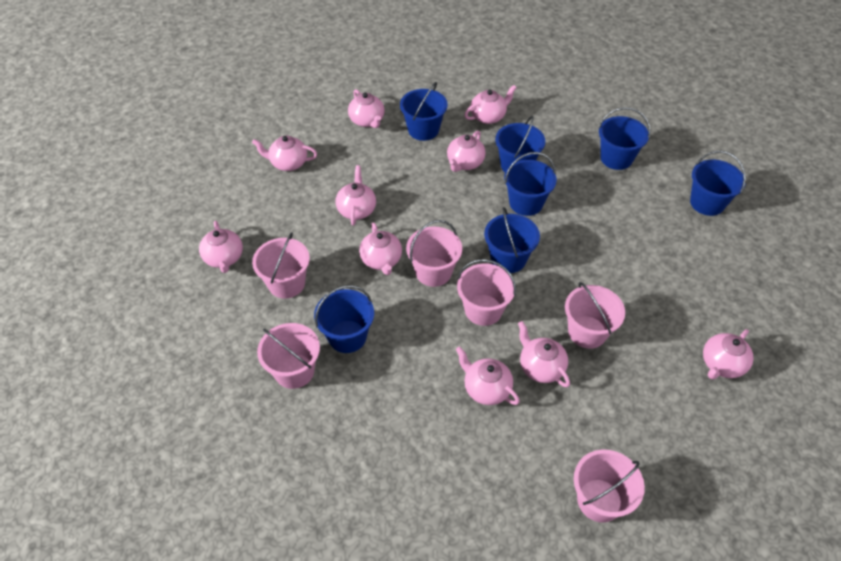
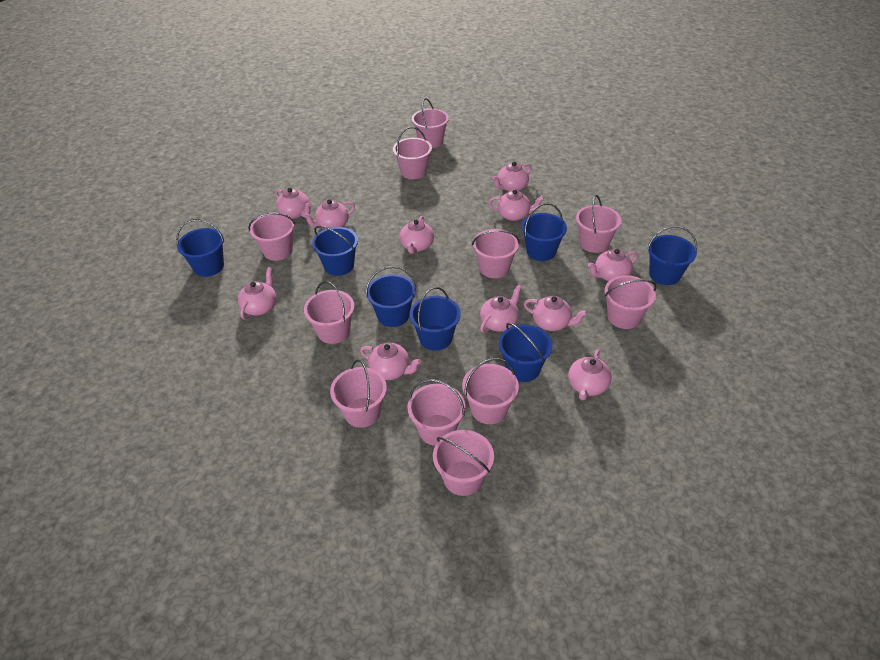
pink bucket: 6 -> 11
pink teapot: 10 -> 11

